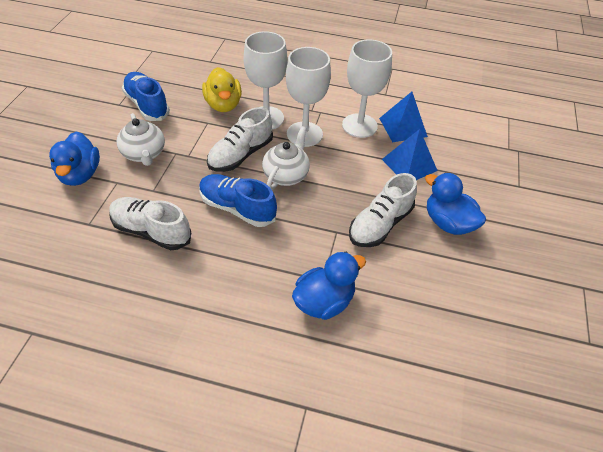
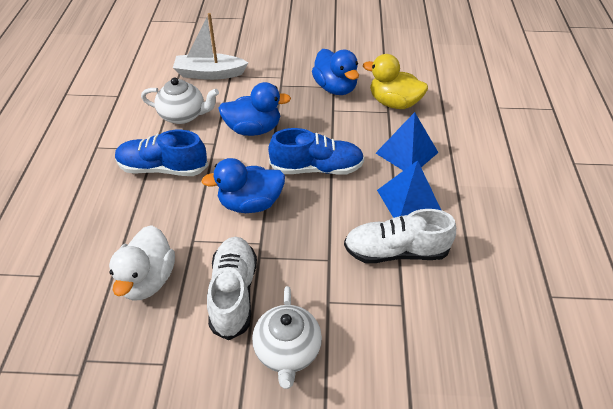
white boat: 0 -> 1
white duck: 0 -> 1
white goblet: 3 -> 0
white shoe: 3 -> 2

